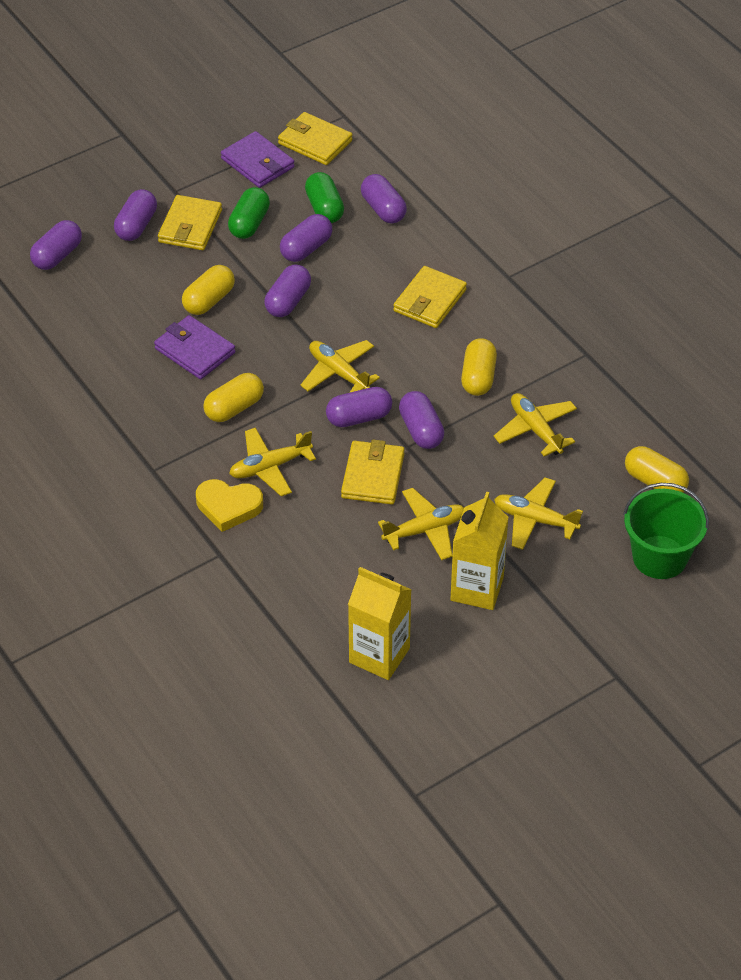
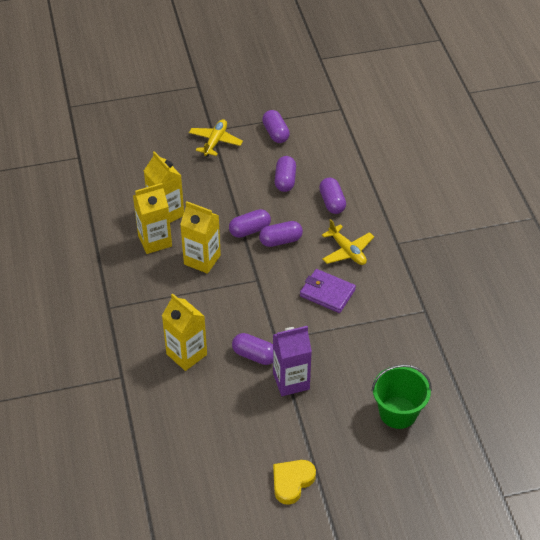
green capsule: 2 -> 0
purple capsule: 7 -> 6
purple carton: 0 -> 1
purple wallet: 2 -> 1
yellow capsule: 4 -> 0
yellow carton: 2 -> 4
yellow plane: 5 -> 2
yellow wallet: 4 -> 0

